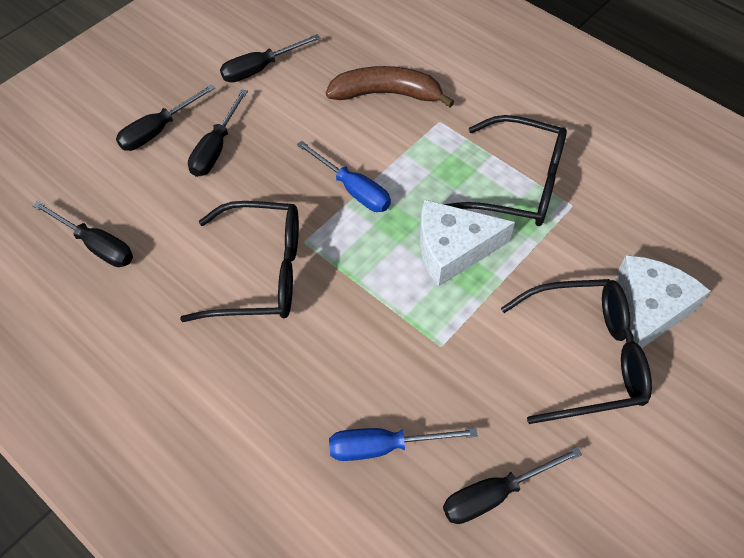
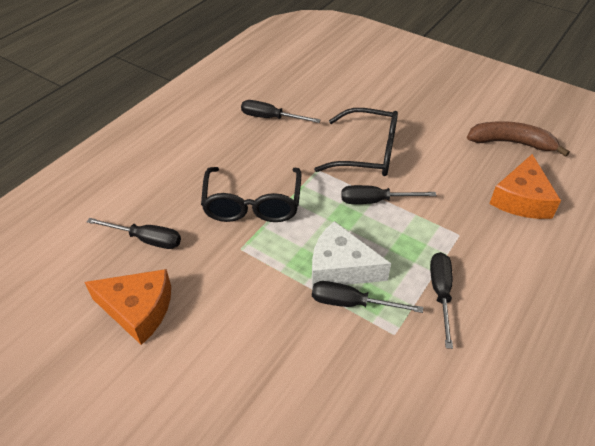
black glasses: 3 -> 2
blue screwdriver: 2 -> 0
orange cheese: 0 -> 2
white cheese: 2 -> 1

